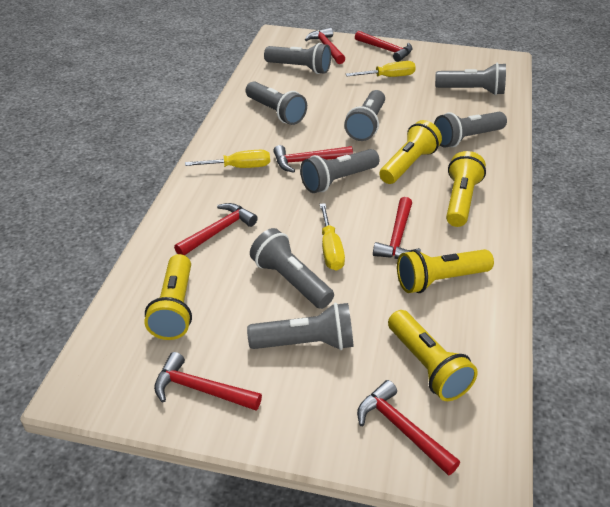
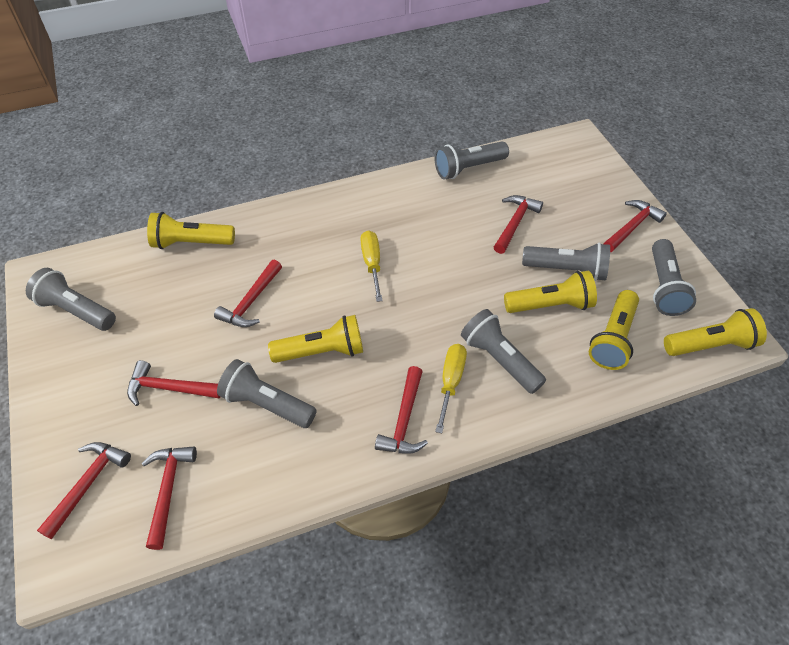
grey flashlight: 8 -> 6
yellow screwdriver: 3 -> 2

